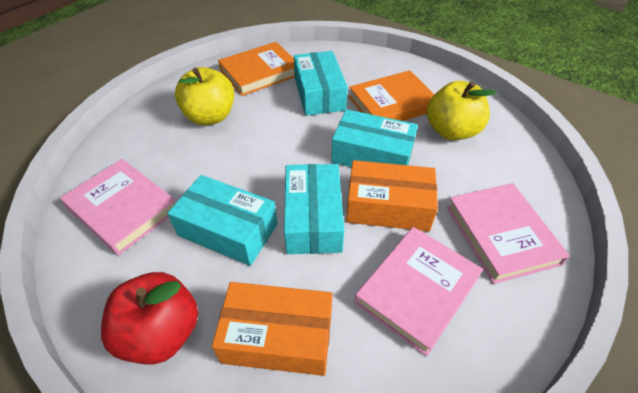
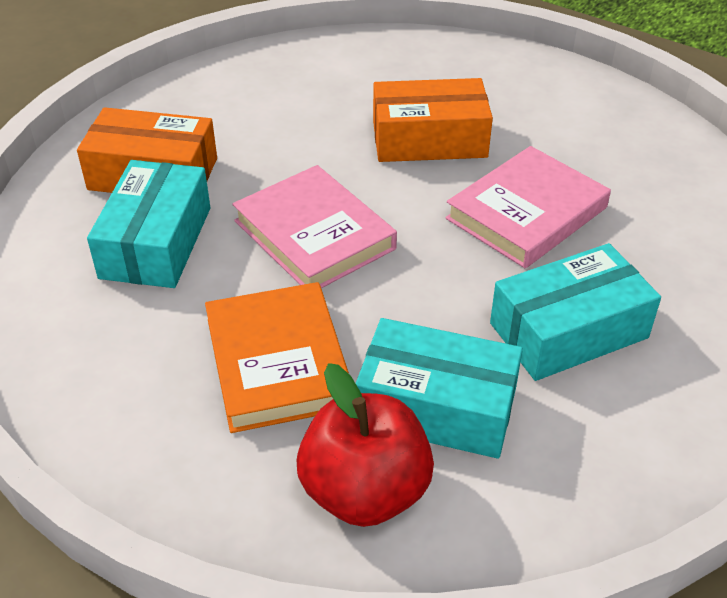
orange book: 2 -> 1
pink book: 3 -> 2
turquoise box: 4 -> 3
yellow apple: 2 -> 0

